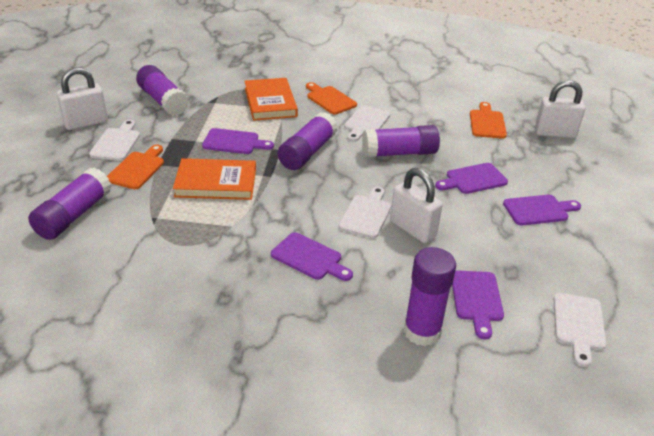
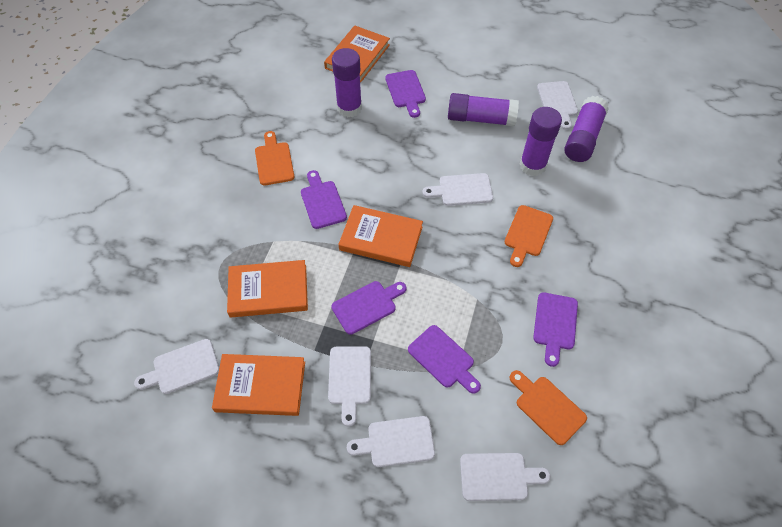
orange book: 2 -> 4
purple glue stick: 5 -> 4
white cutting board: 4 -> 6
white padlock: 3 -> 0

